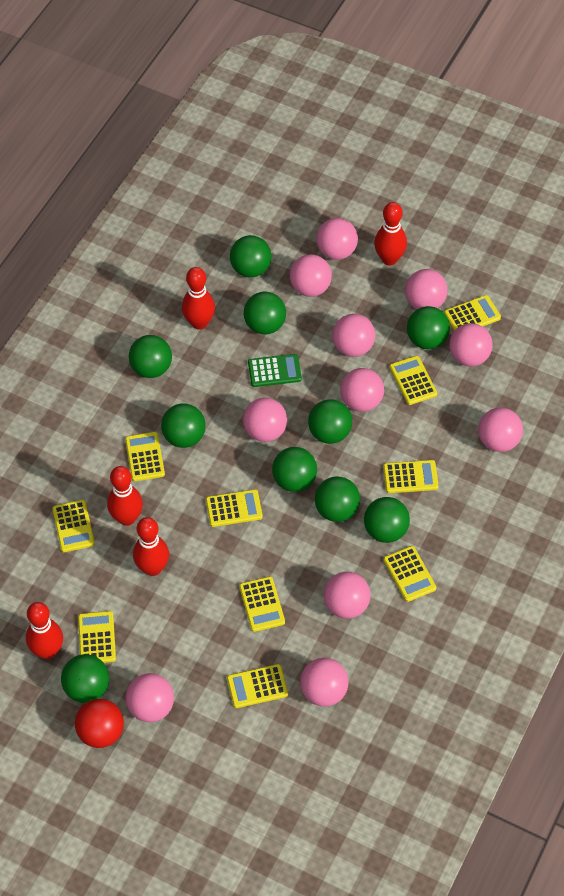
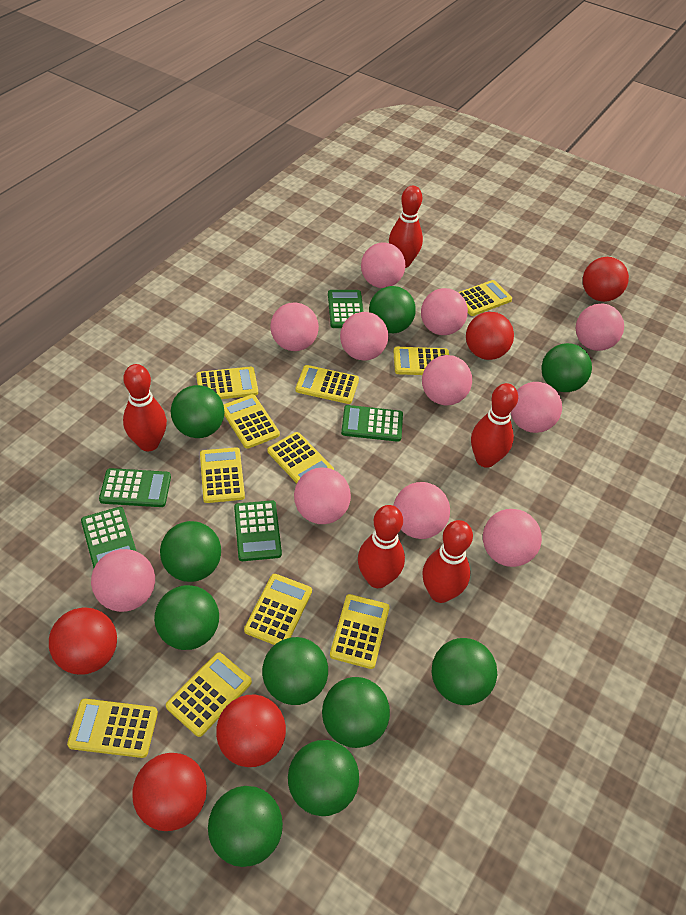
green calculator: 1 -> 5
red ball: 1 -> 5
yellow calculator: 10 -> 11

